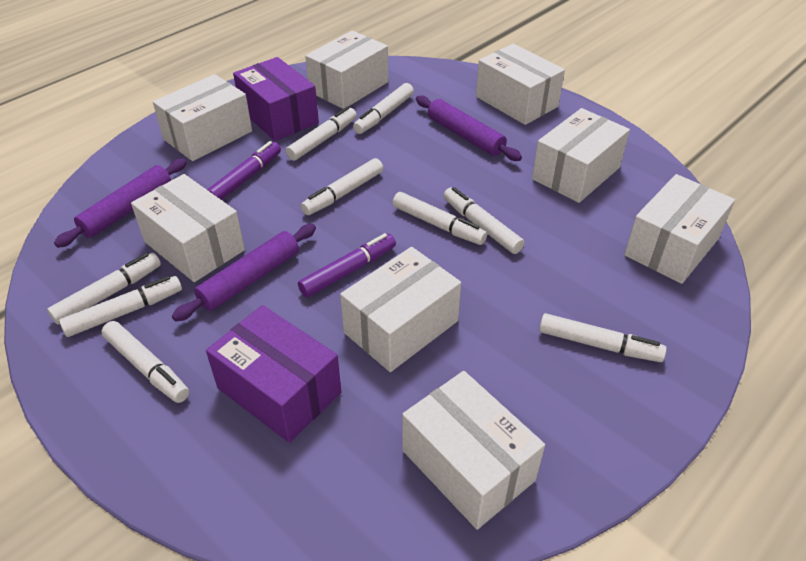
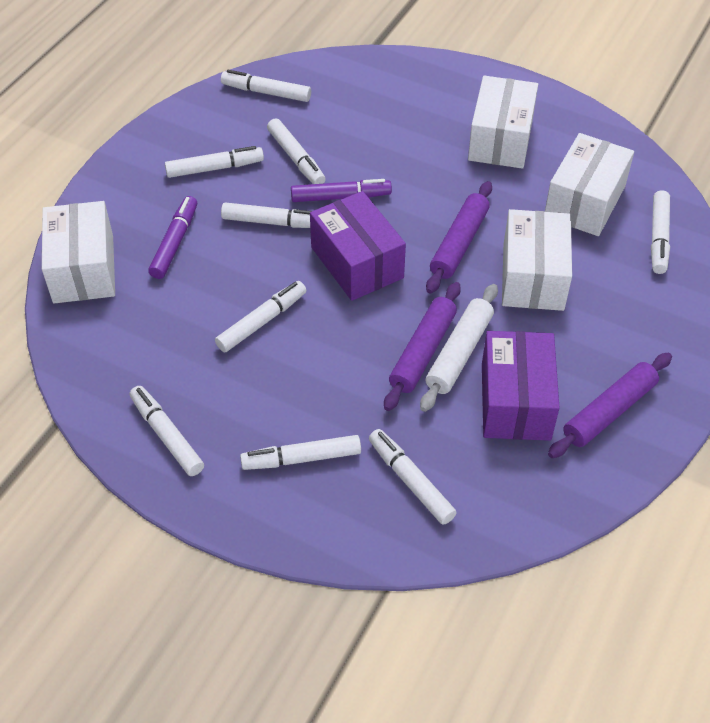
white box: 8 -> 4
white rolling pin: 0 -> 1

